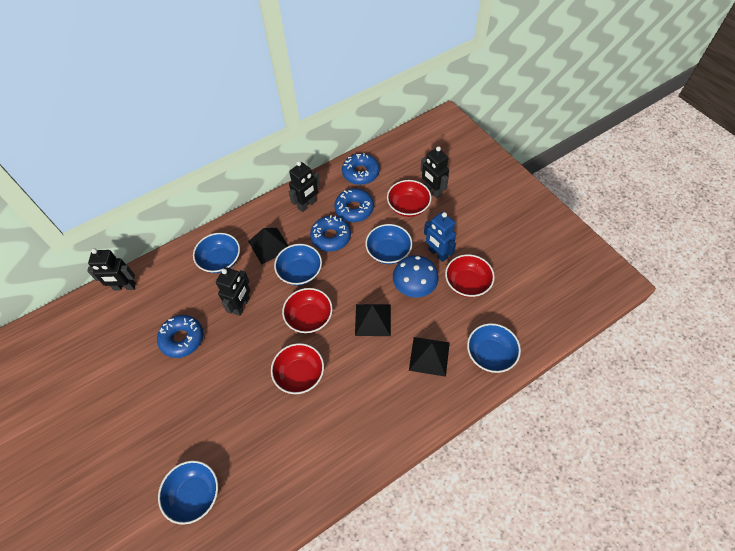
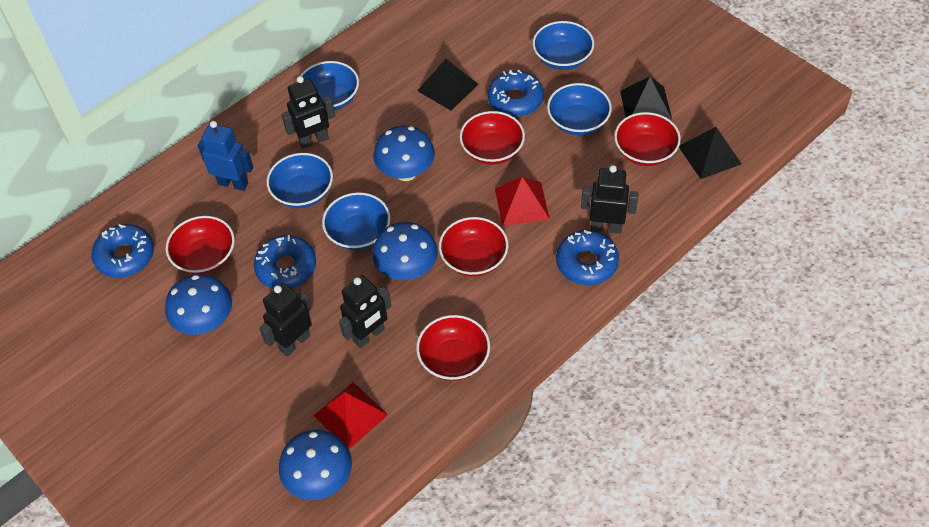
blue mushroom: 1 -> 4
red bowl: 4 -> 5
red pyramid: 0 -> 2

